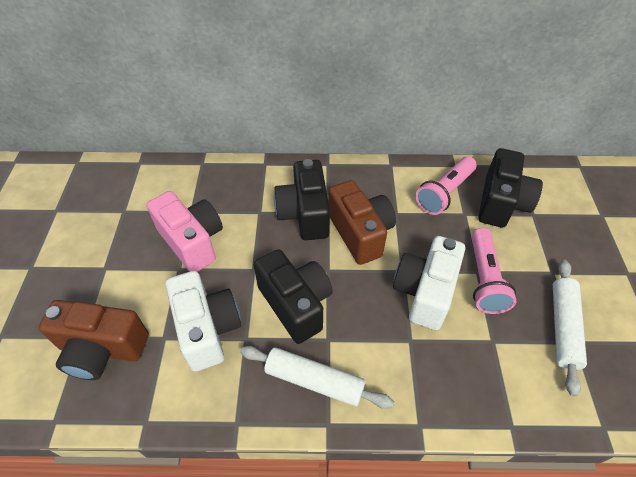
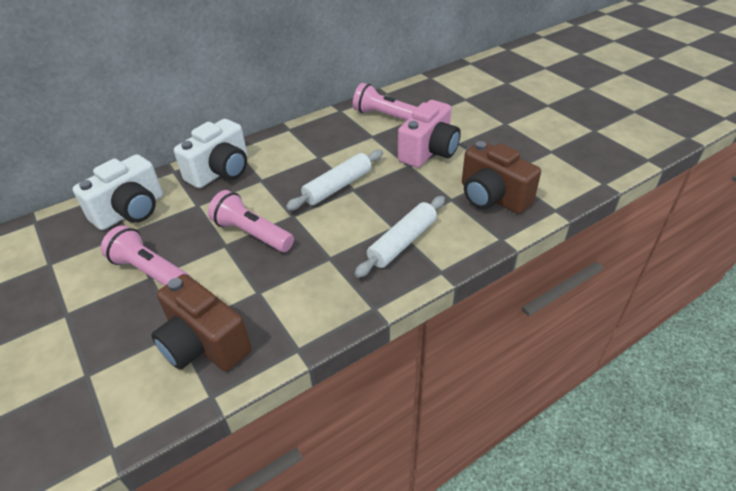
black camera: 3 -> 0
pink flashlight: 2 -> 3

